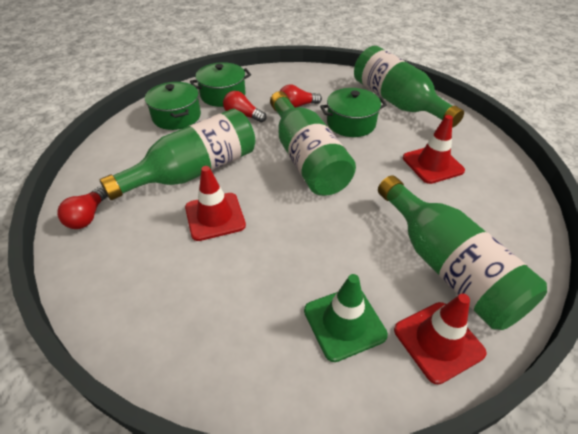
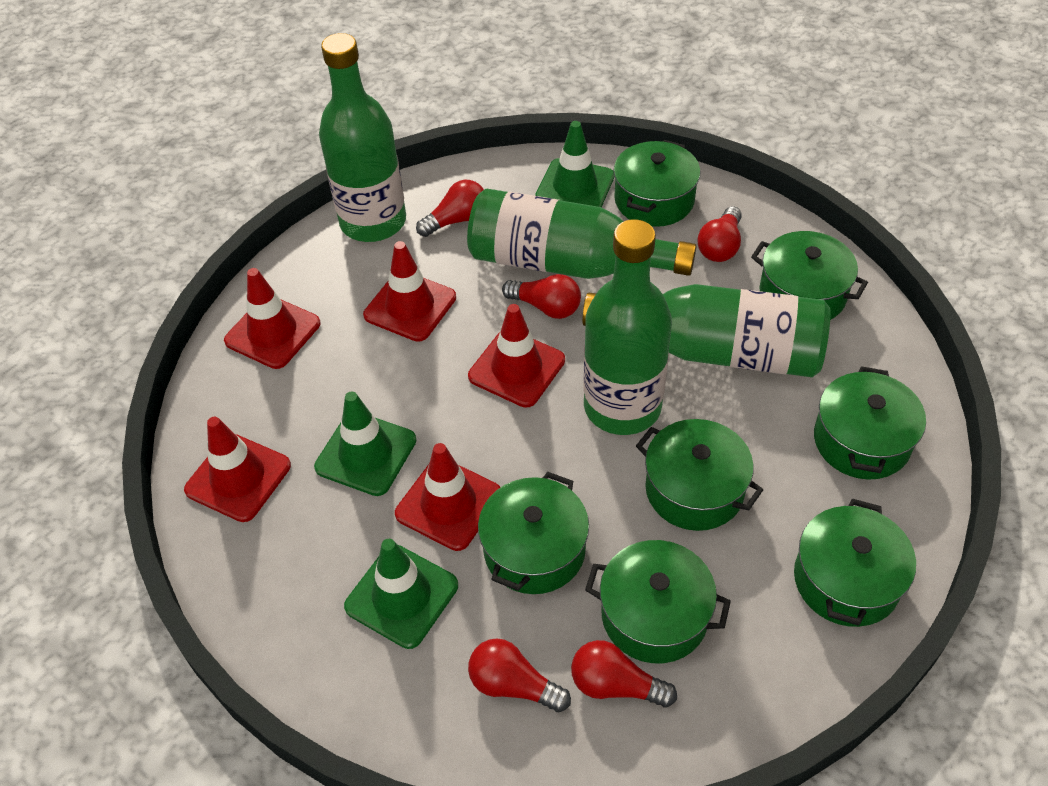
green pot: 3 -> 7
green traffic cone: 1 -> 3
red light bulb: 3 -> 5
red traffic cone: 3 -> 5

